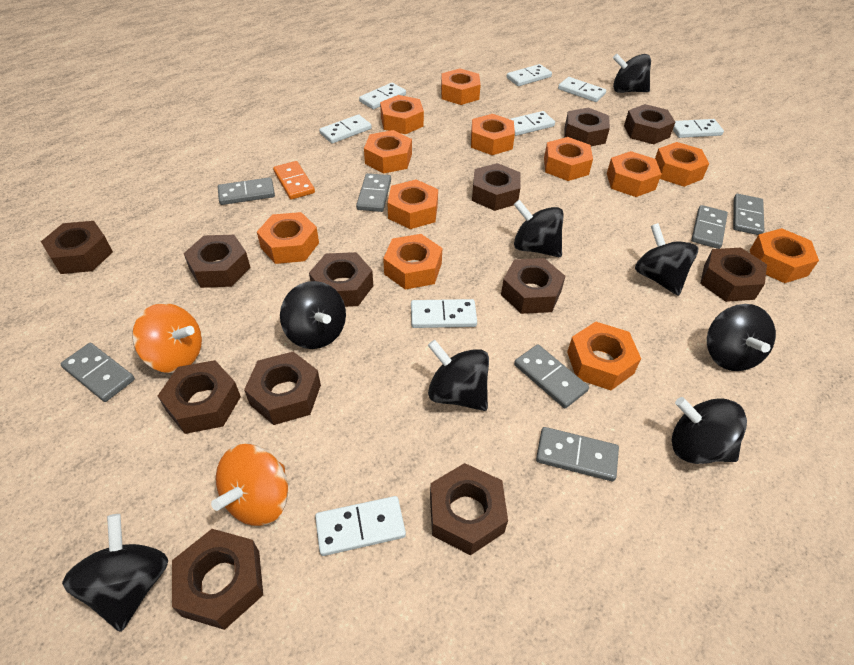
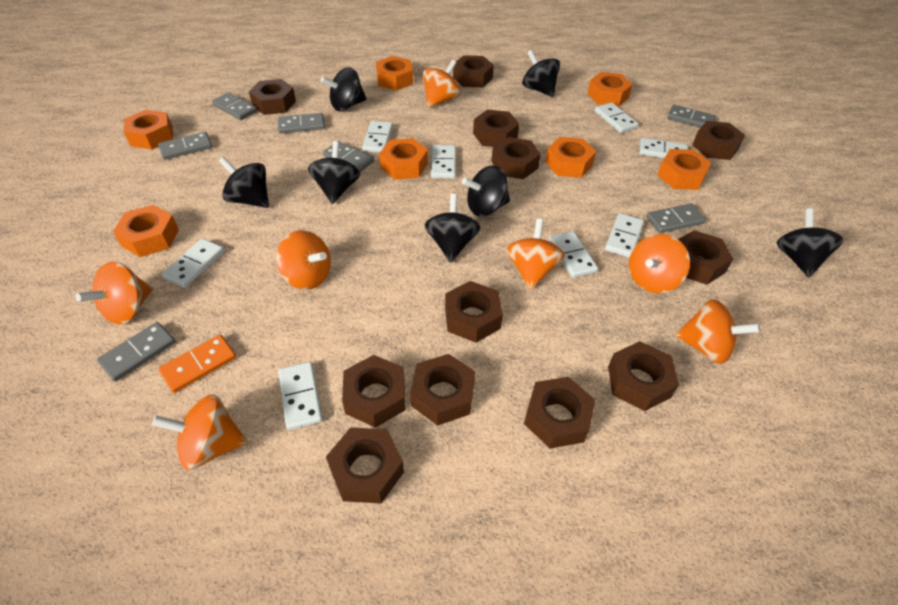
black spinning top: 8 -> 7
orange nut: 12 -> 7
orange spinning top: 2 -> 7

